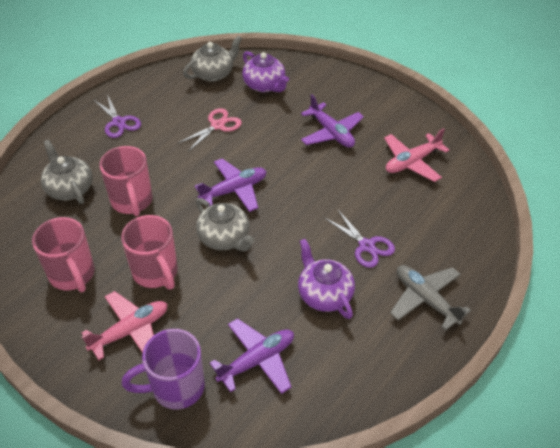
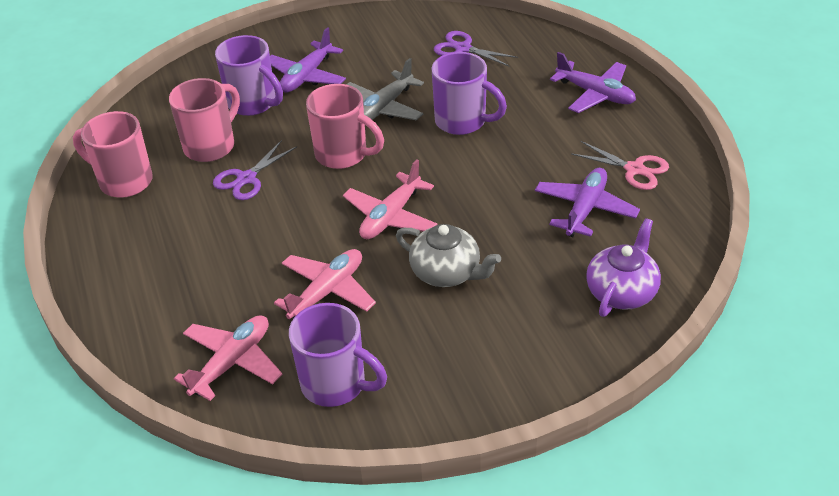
grey teapot: 3 -> 1
pink plane: 2 -> 3
purple mug: 1 -> 3
purple teapot: 2 -> 1

